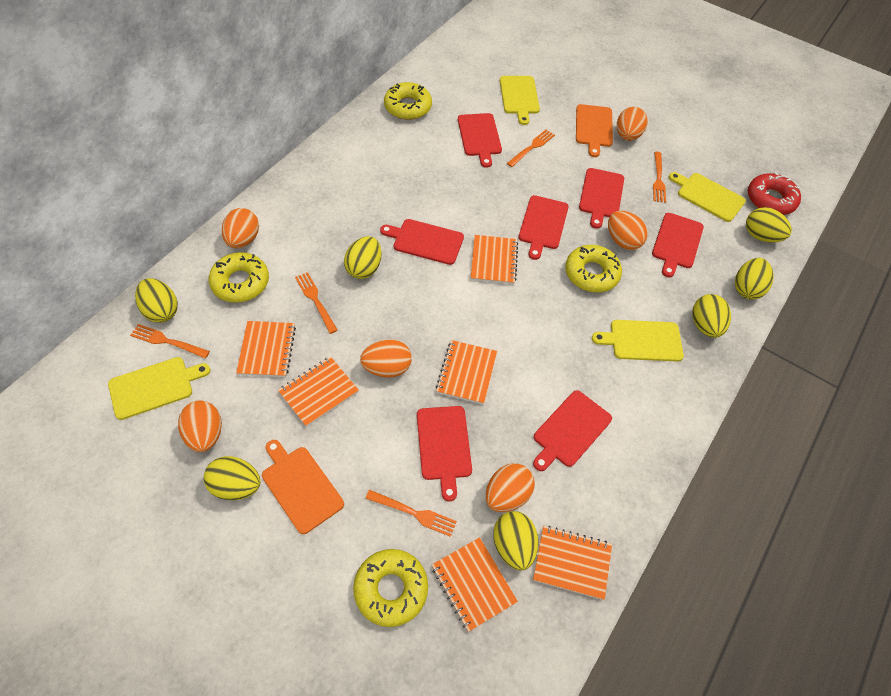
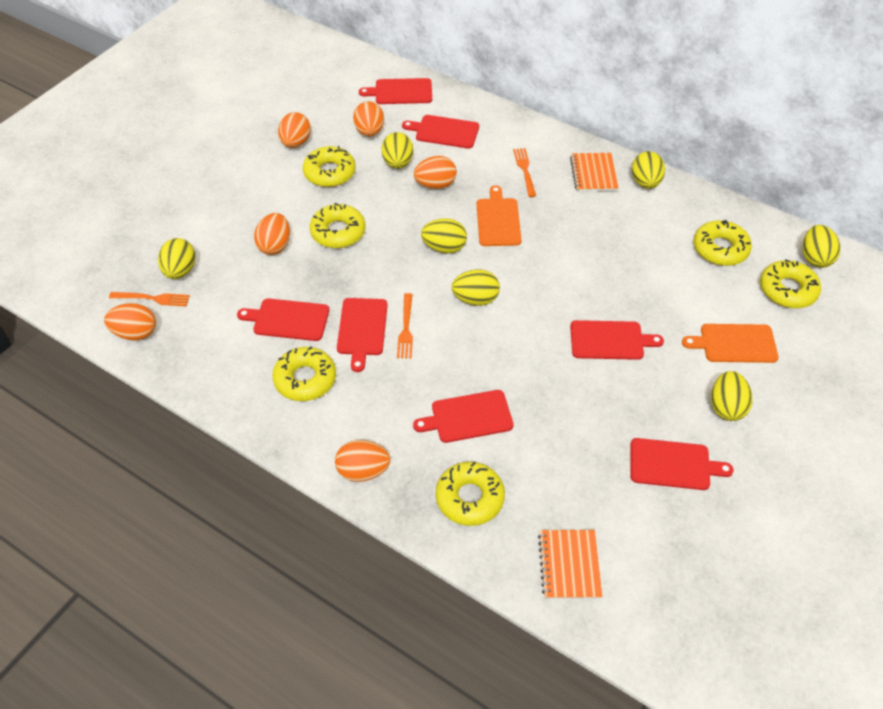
orange fork: 5 -> 3
orange notebook: 6 -> 2
red donut: 1 -> 0
yellow cutting board: 4 -> 0
yellow donut: 4 -> 6

